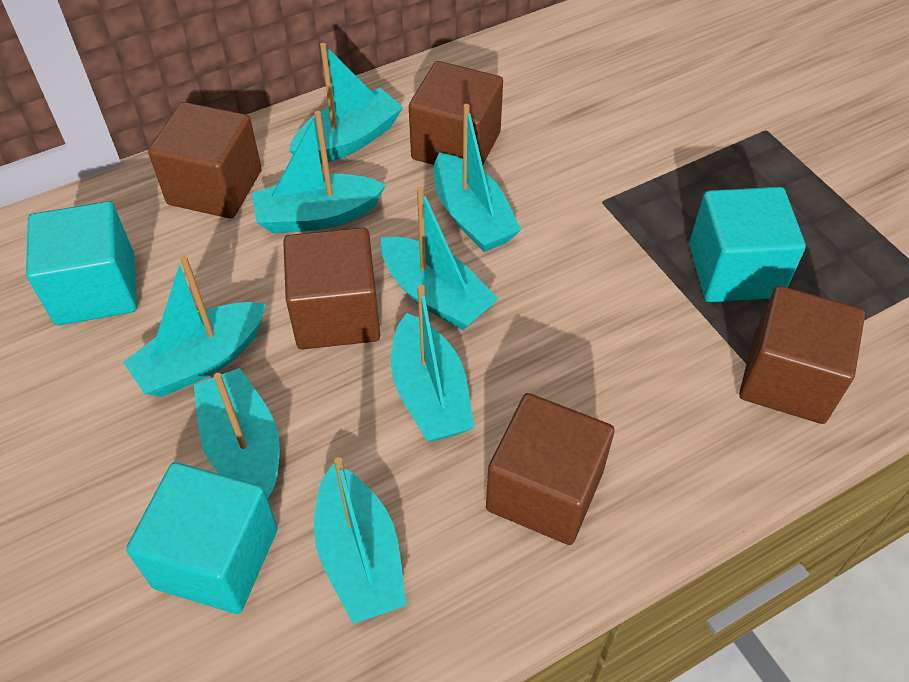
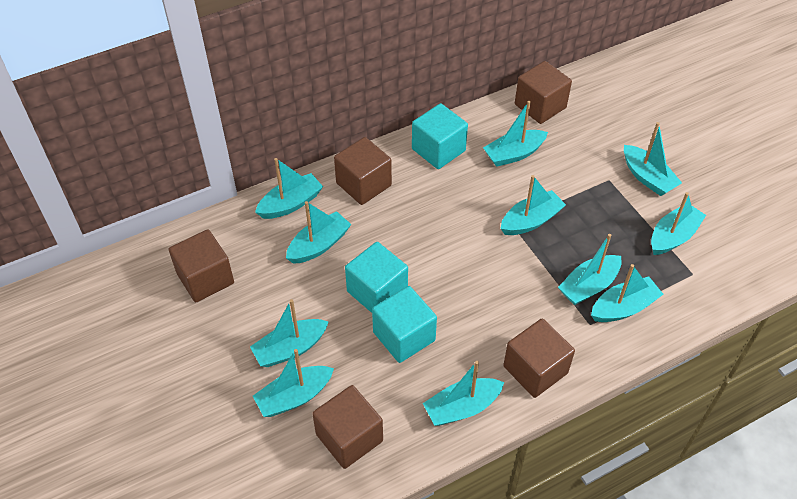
turquoise boat: 8 -> 11

